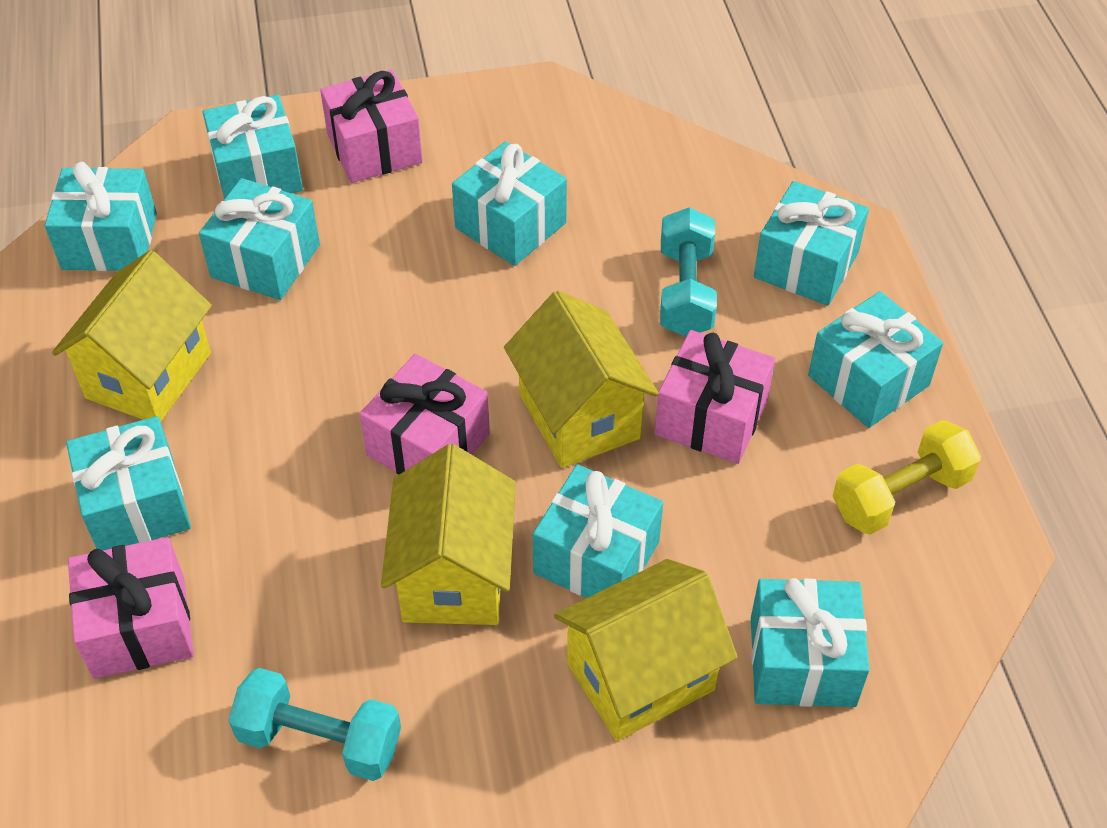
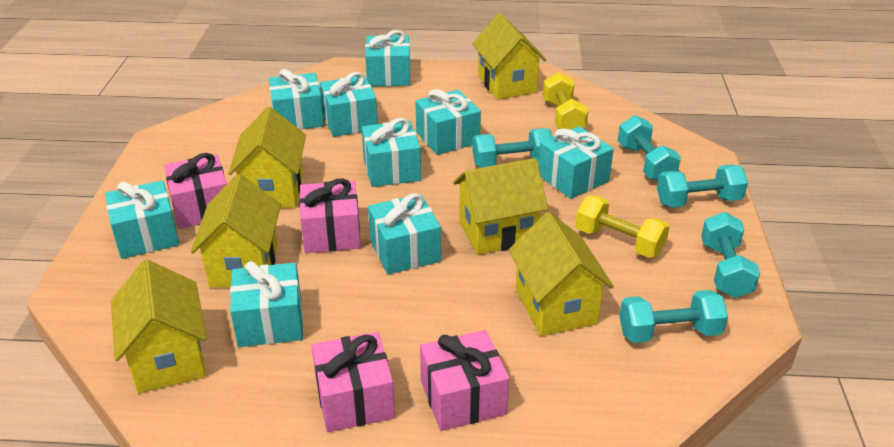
turquoise dumbbell: 2 -> 5
yellow dumbbell: 1 -> 2
yellow house: 4 -> 6

